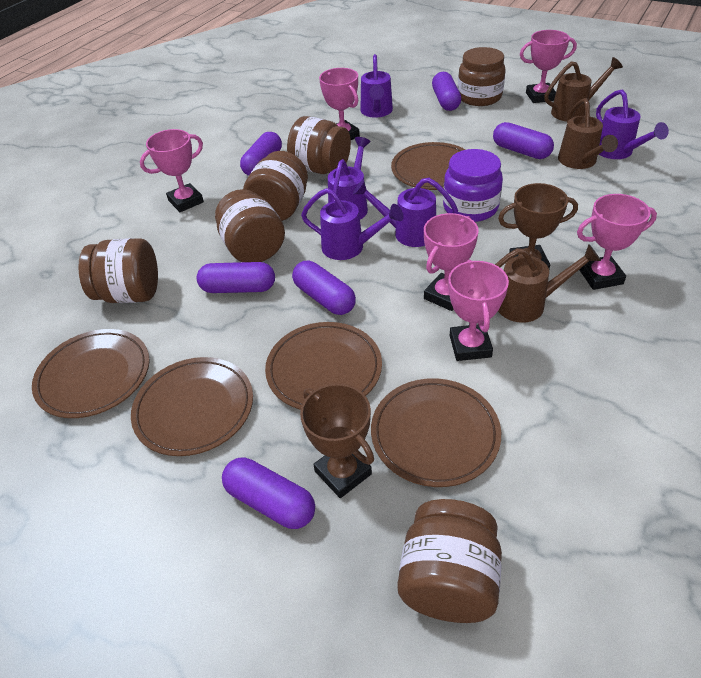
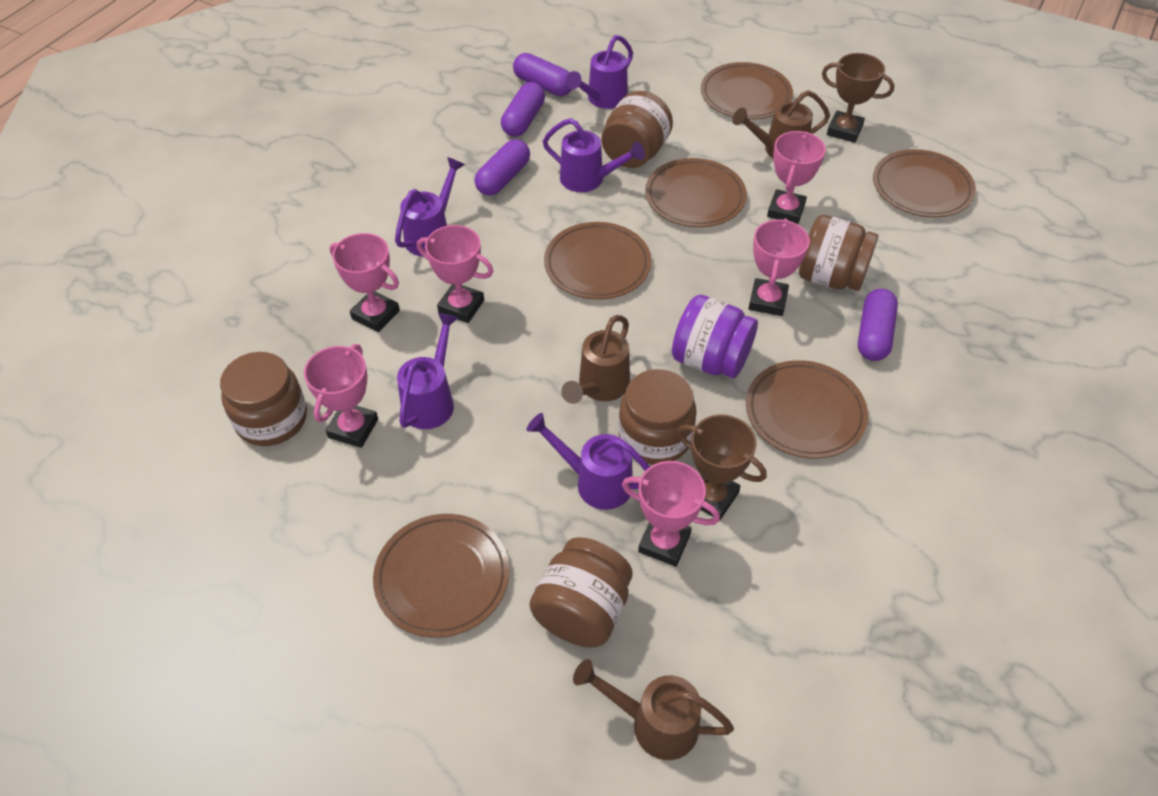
brown jar: 6 -> 5
brown plate: 5 -> 6
purple capsule: 6 -> 4

